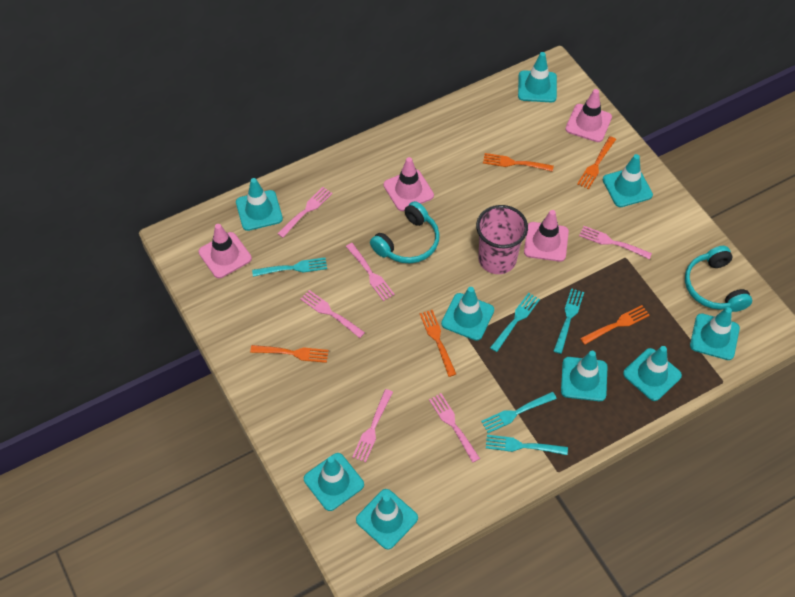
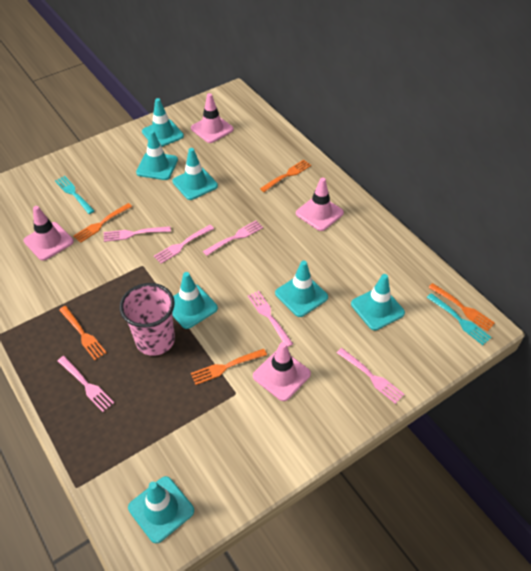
turquoise fork: 5 -> 2
turquoise headphones: 2 -> 0
turquoise traffic cone: 9 -> 7

